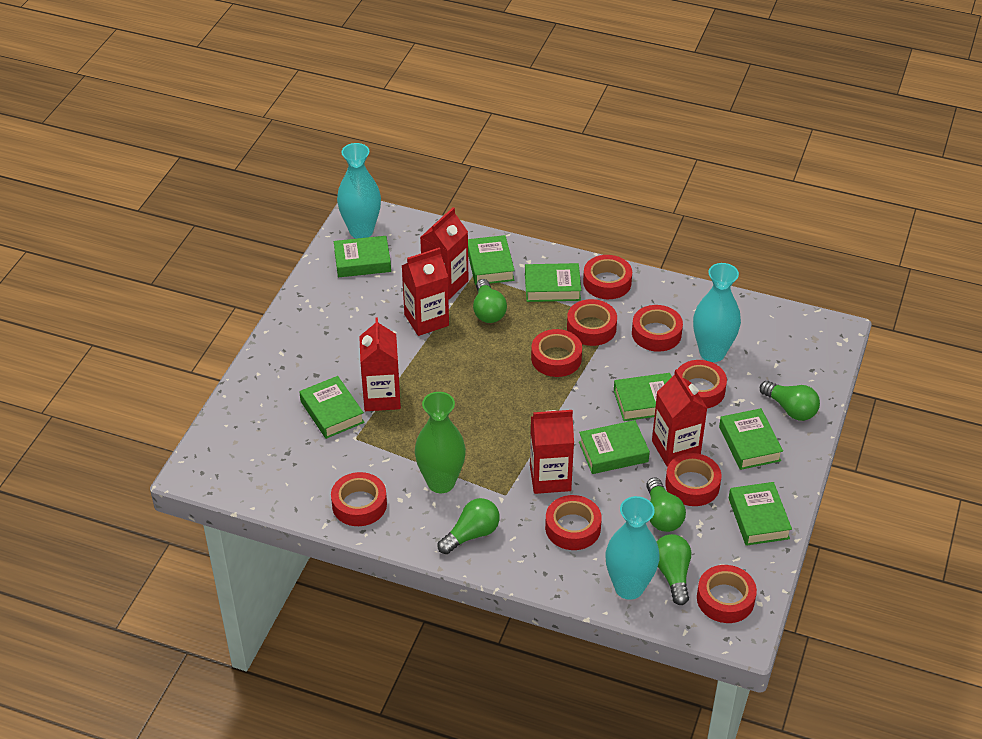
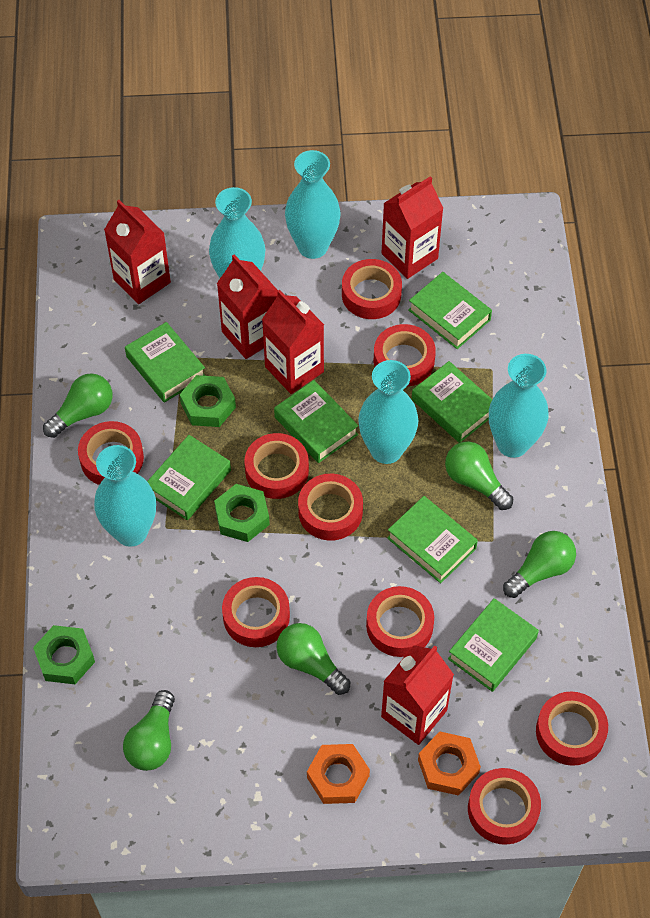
green book: 8 -> 7
green nut: 0 -> 3
green vase: 1 -> 0
orange nut: 0 -> 2
turquoise vase: 3 -> 5

